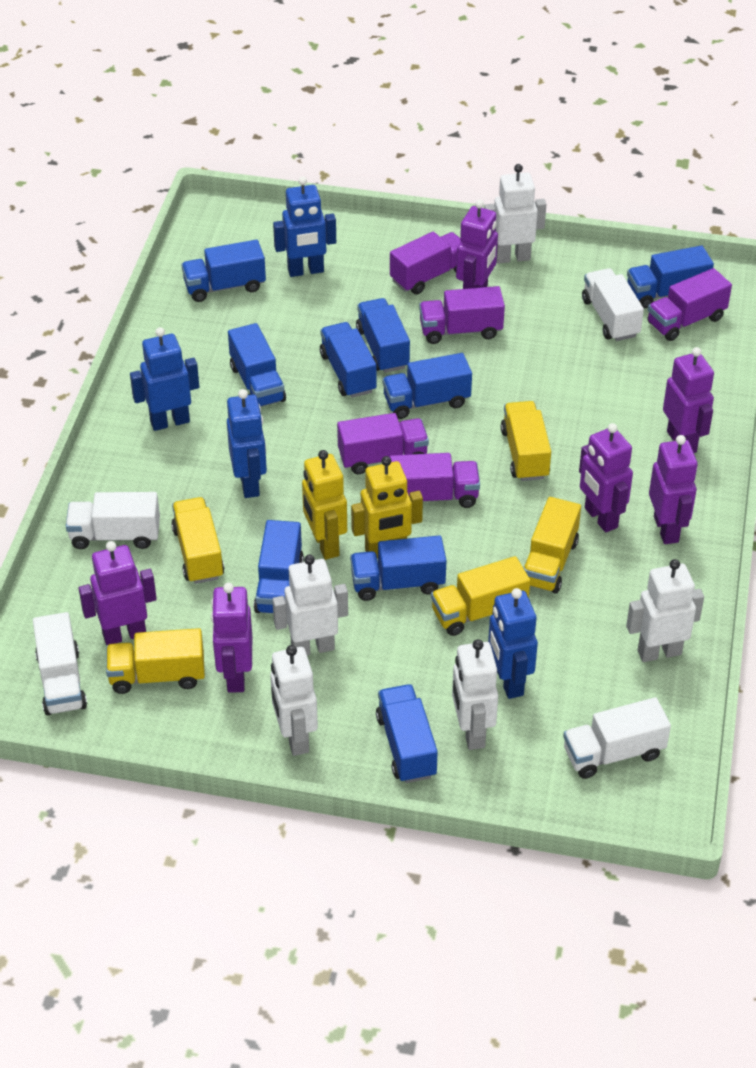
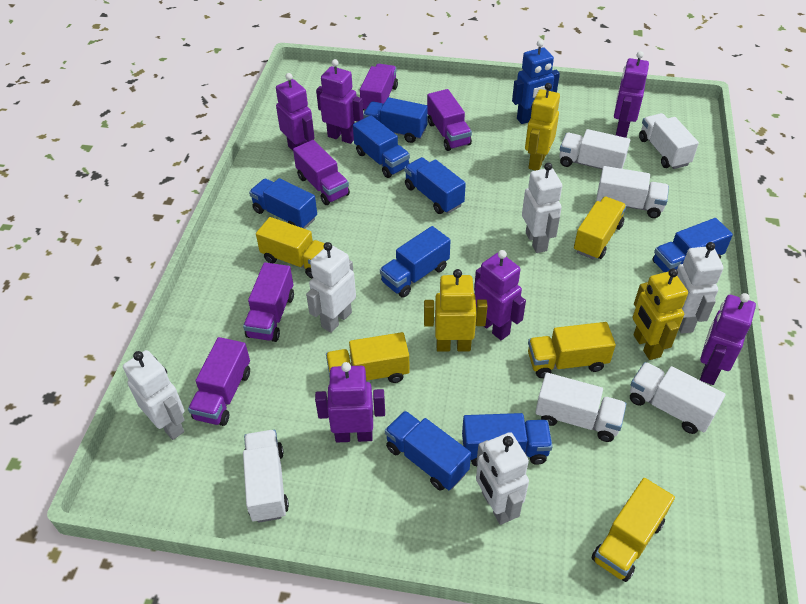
blue robot: 4 -> 1
blue truck: 9 -> 8
white truck: 4 -> 6
yellow robot: 2 -> 3

